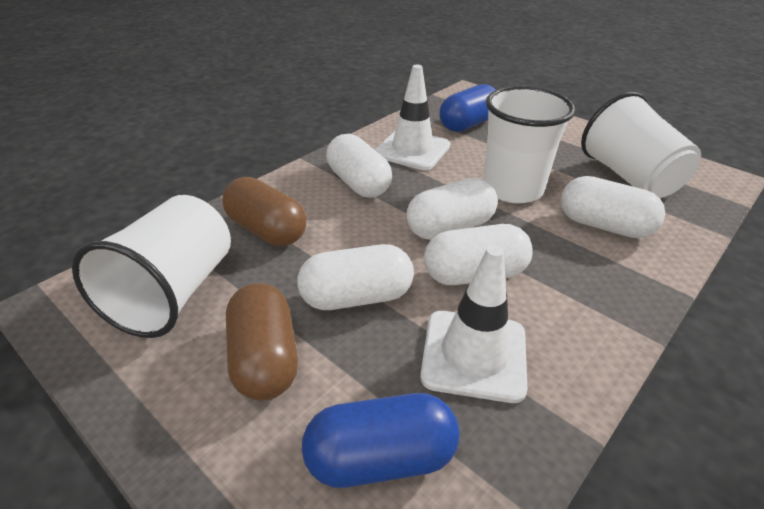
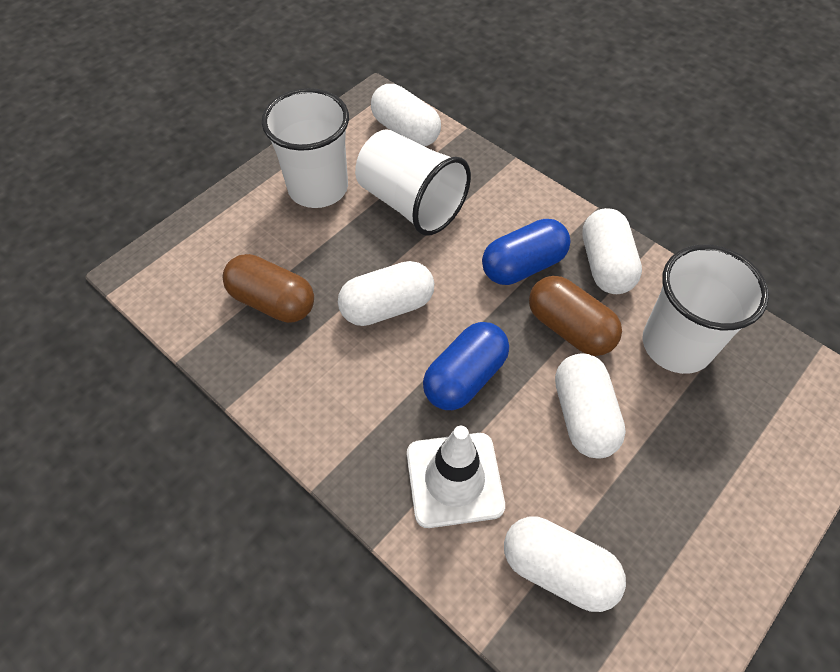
white traffic cone: 2 -> 1

